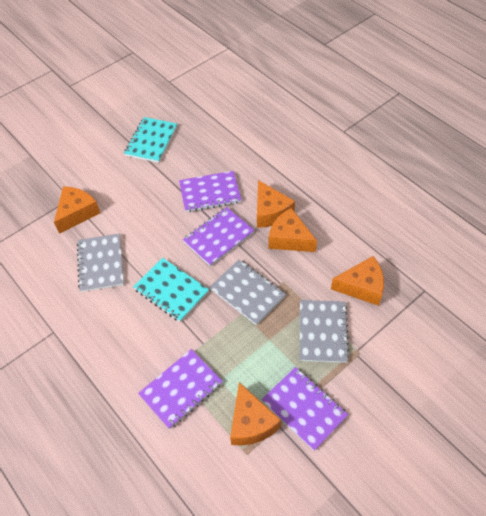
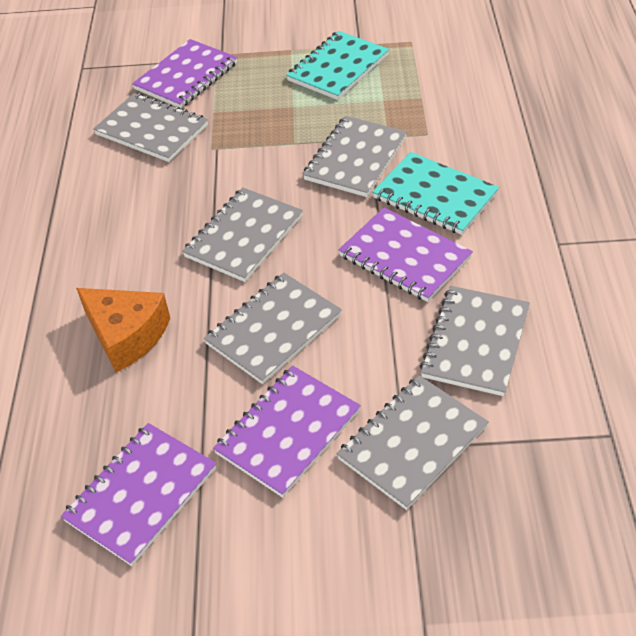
grey notebook: 3 -> 6
orange cheese: 5 -> 1

